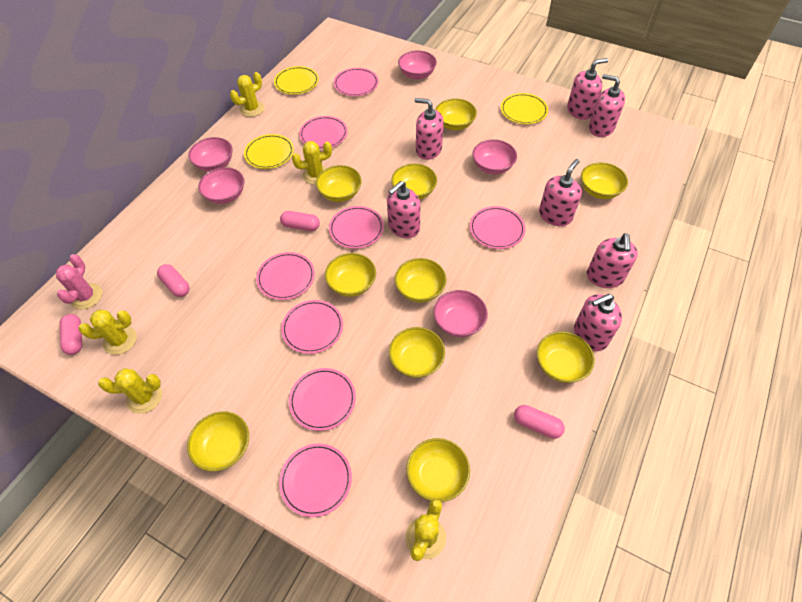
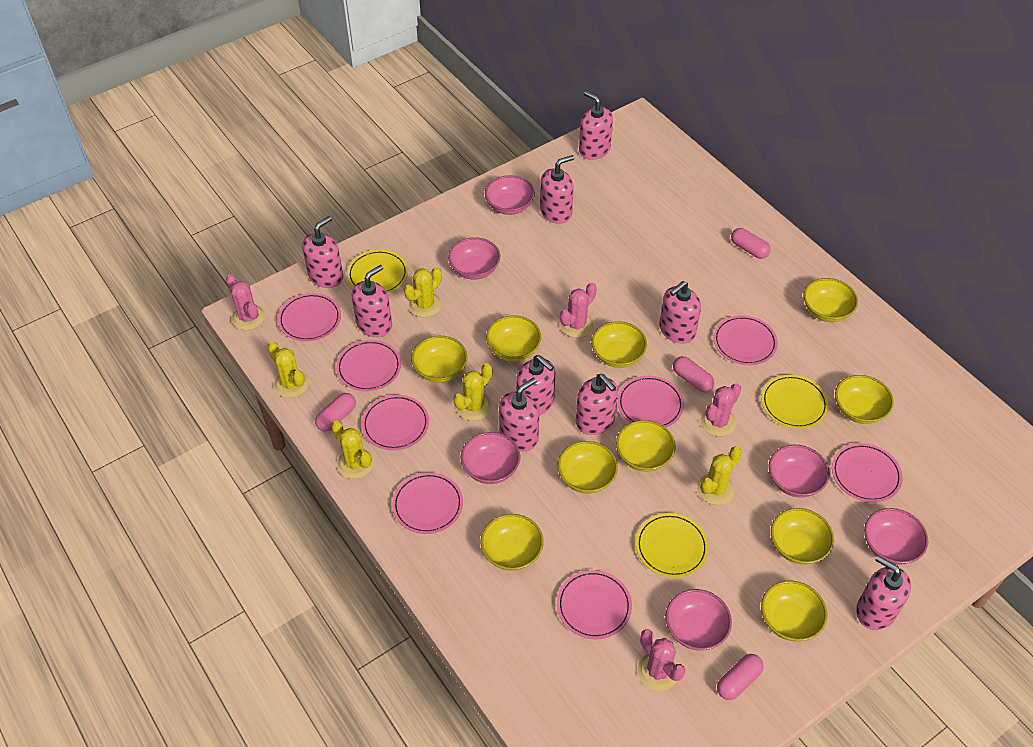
pink bowl: 5 -> 6
pink cactus: 1 -> 4
pink soap dispenser: 7 -> 9

